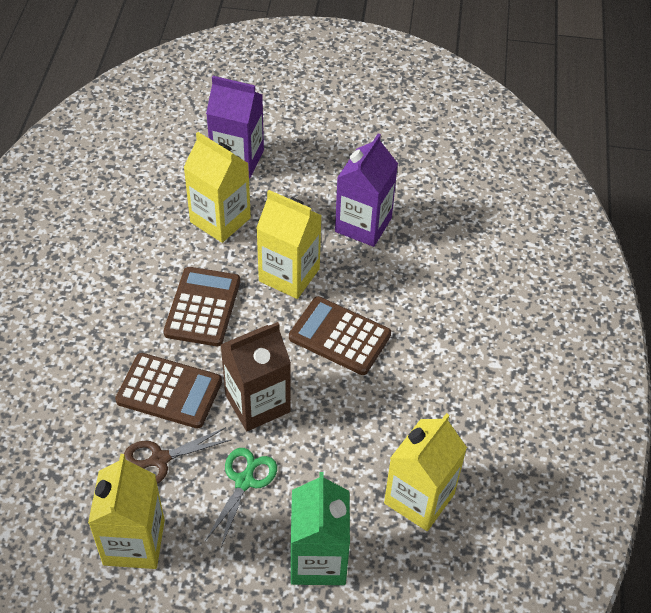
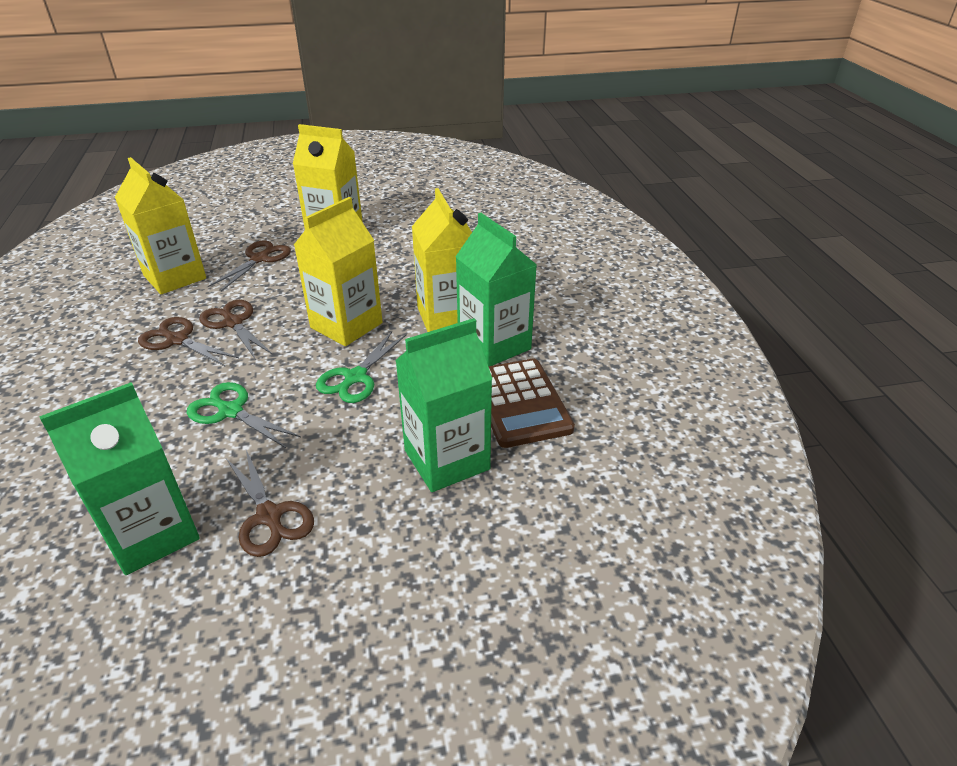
brown calculator: 3 -> 1
brown carton: 1 -> 0
brown scissors: 1 -> 4
green carton: 1 -> 3
green scissors: 1 -> 2
purple carton: 2 -> 0

